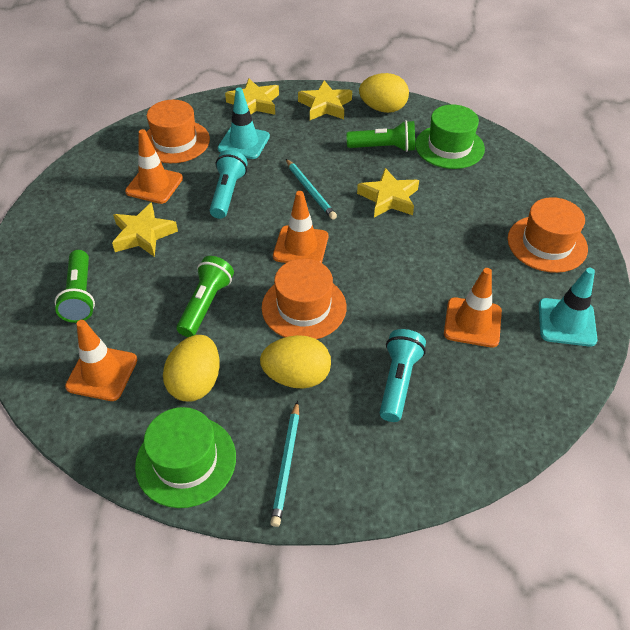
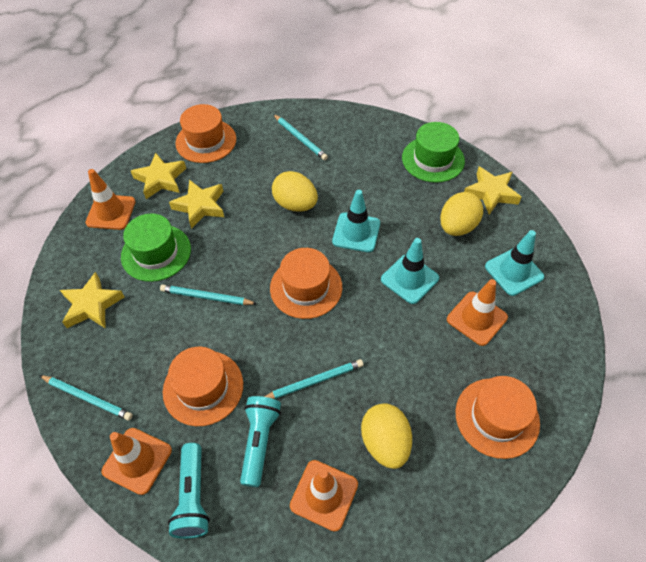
green flashlight: 3 -> 0
orange hat: 3 -> 4
turquoise pencil: 2 -> 4
turquoise traffic cone: 2 -> 3

